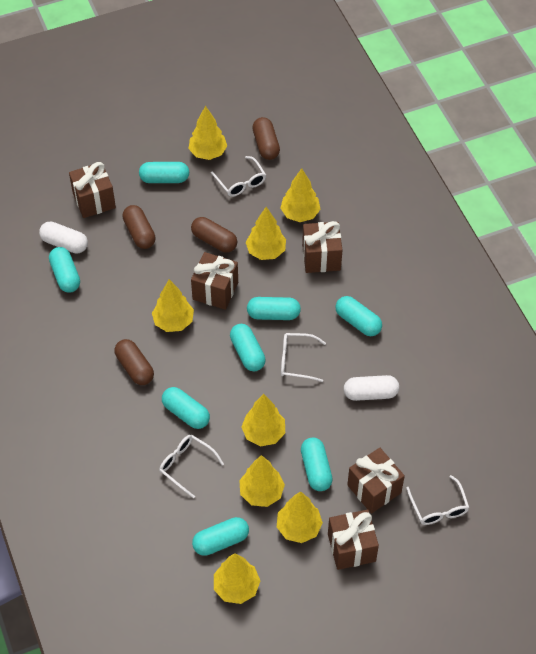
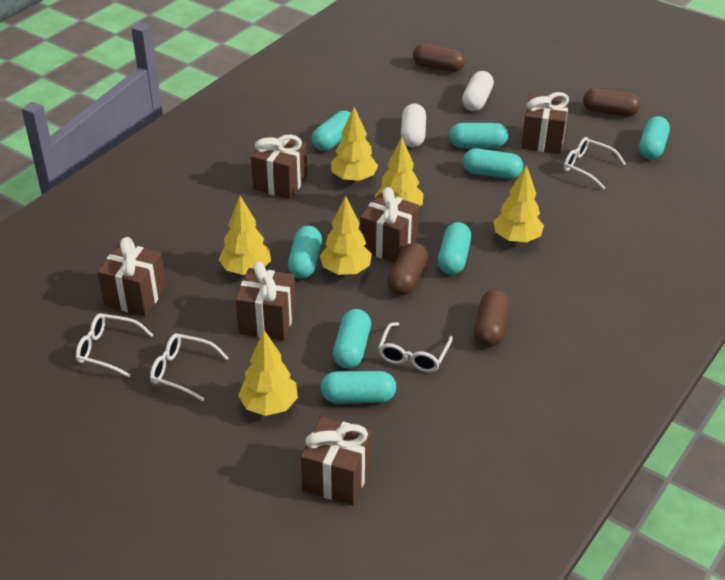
brown gift: 5 -> 6
yellow tree: 8 -> 6

